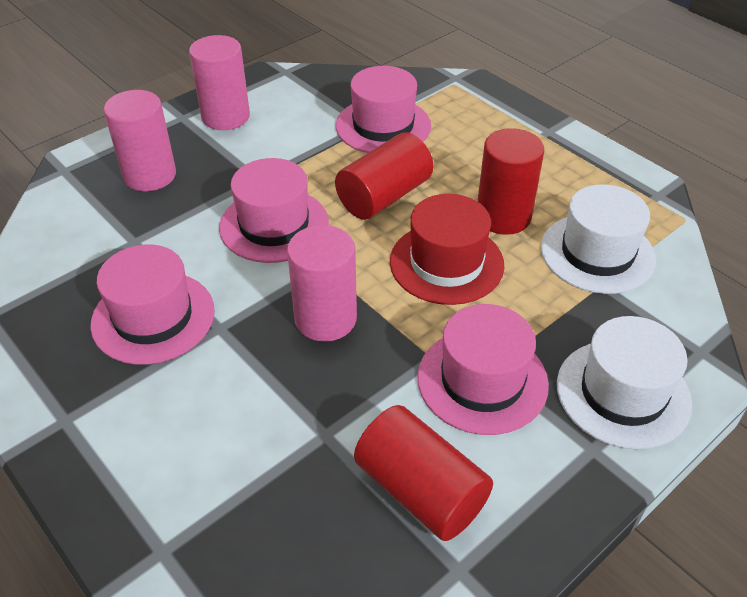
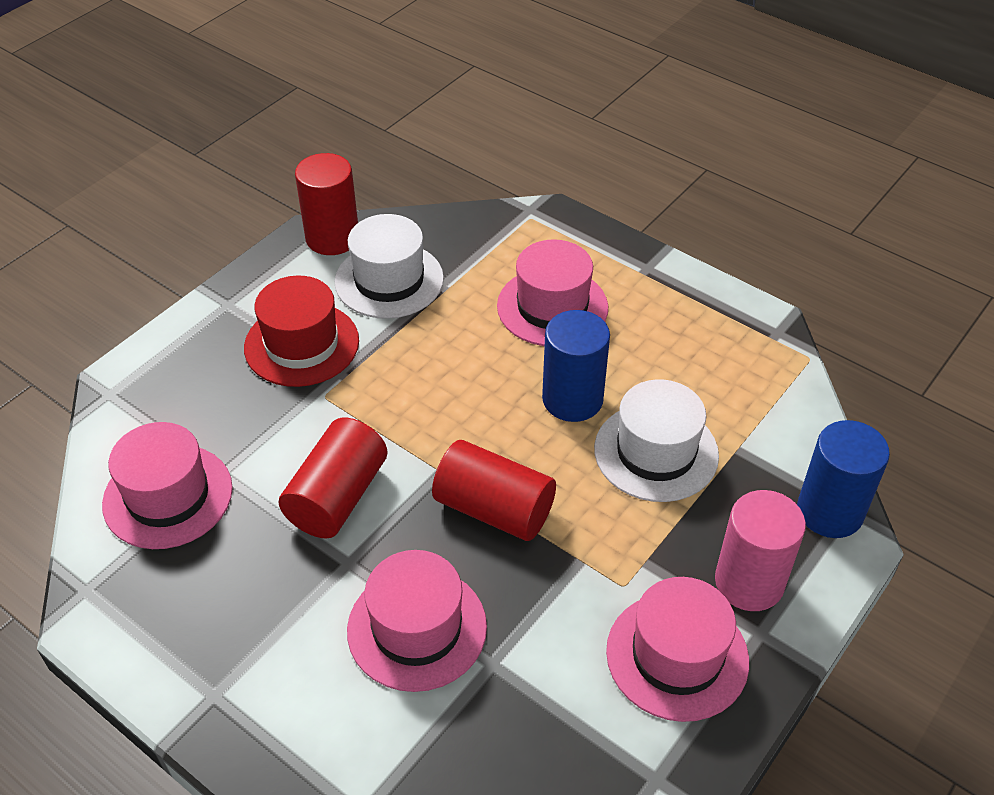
blue cylinder: 0 -> 2
pink cylinder: 3 -> 1

